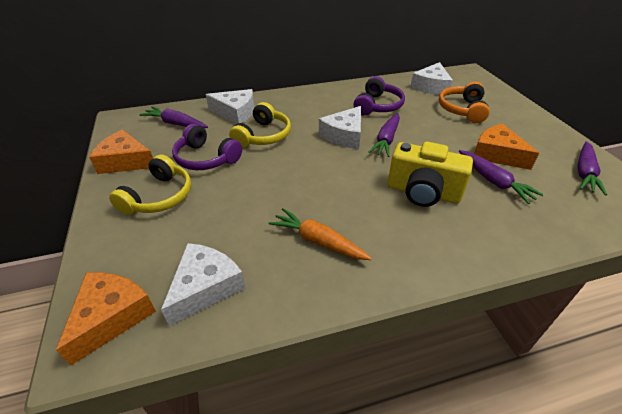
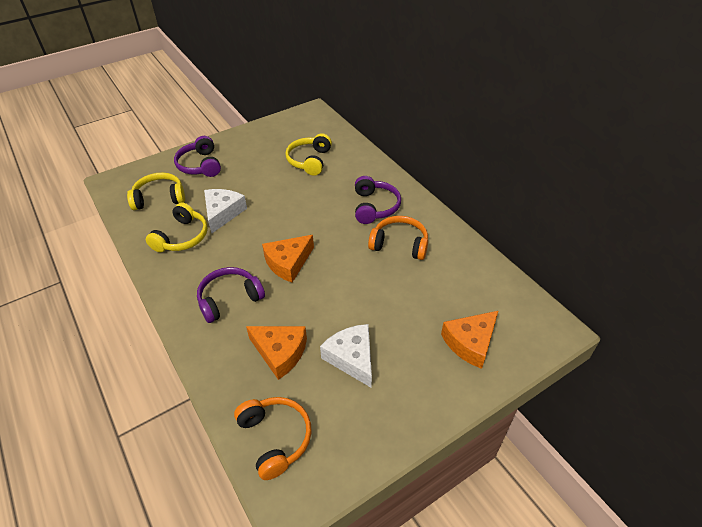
orange carrot: 1 -> 0
orange headphones: 1 -> 2
purple carrot: 4 -> 0
purple headphones: 2 -> 3
white cheese: 4 -> 2
yellow camera: 1 -> 0
yellow headphones: 2 -> 3

